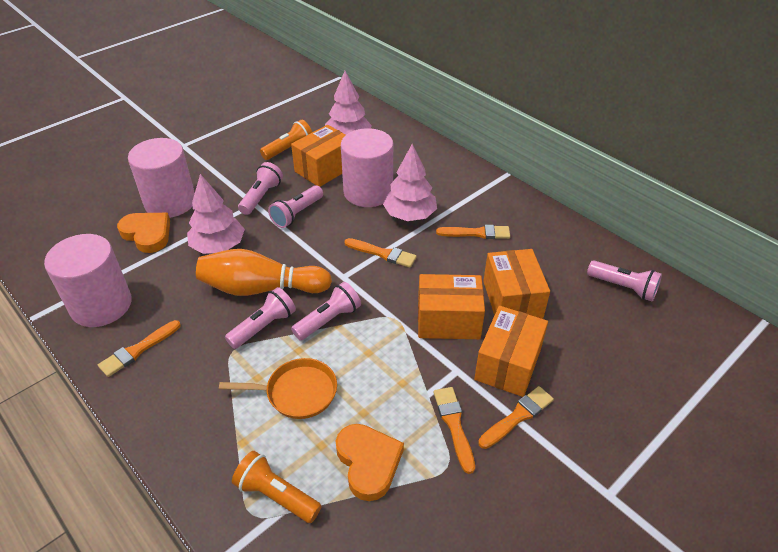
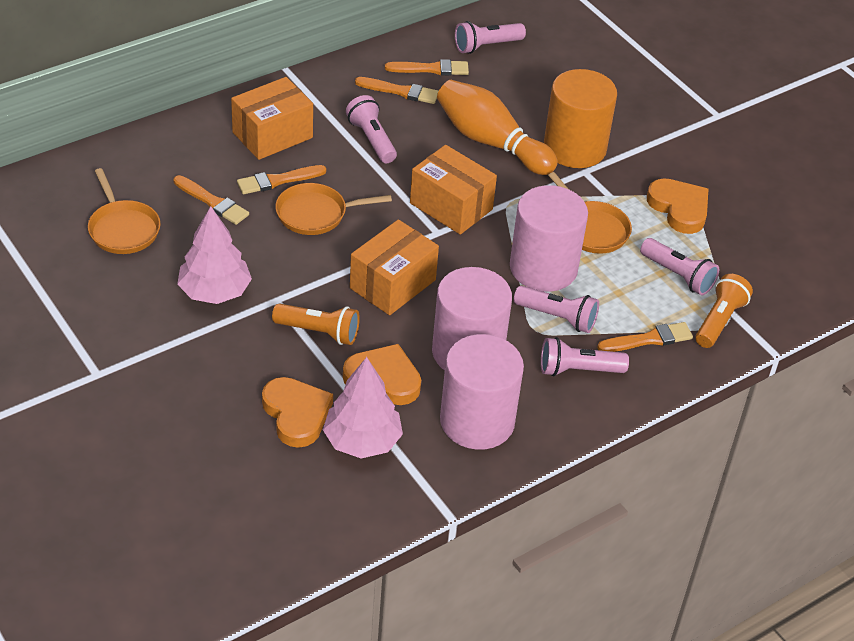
orange box: 4 -> 3
orange cylinder: 0 -> 1
orange heart: 2 -> 3
orange pan: 1 -> 3
pink tree: 3 -> 2

